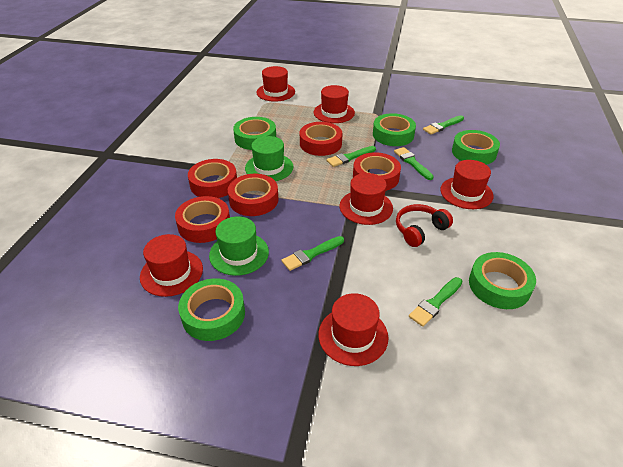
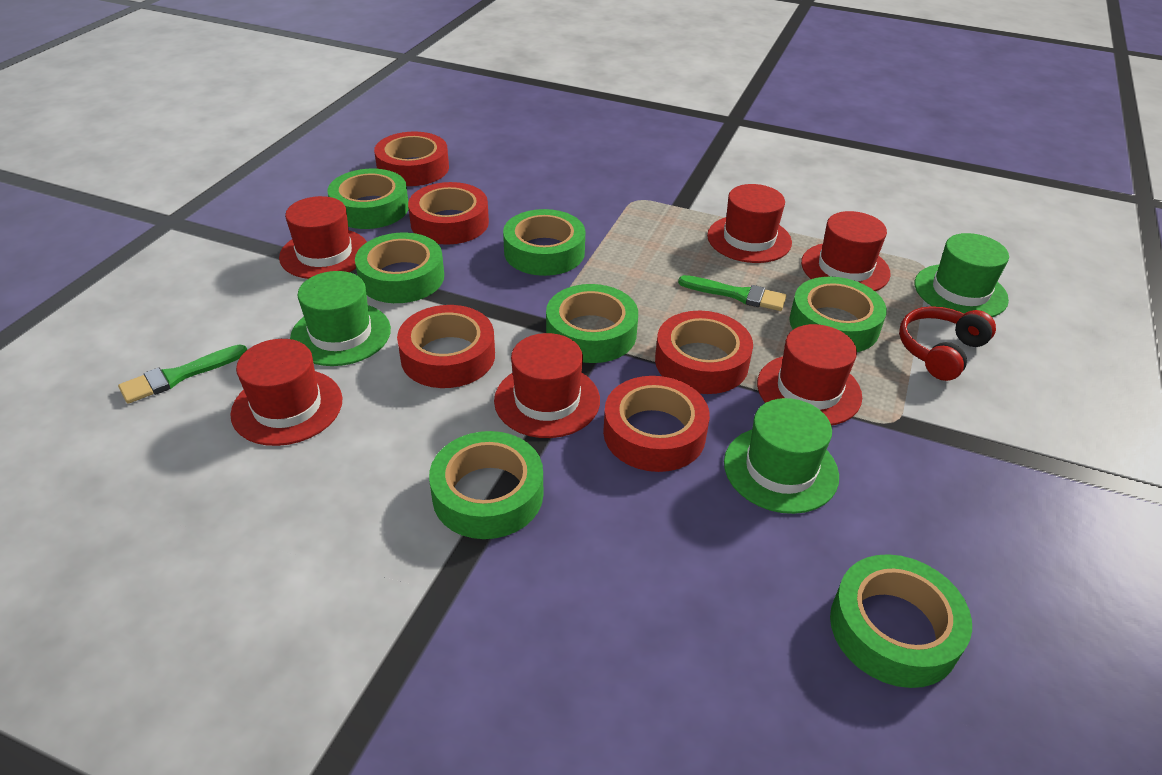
green brush: 5 -> 2
green hat: 2 -> 3
green tape: 5 -> 7

